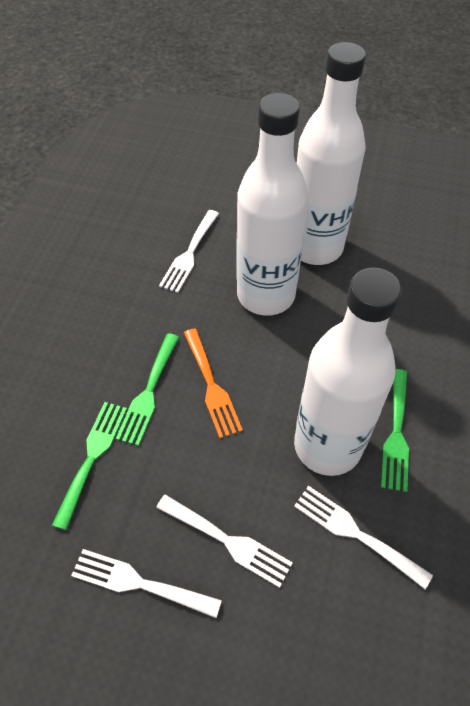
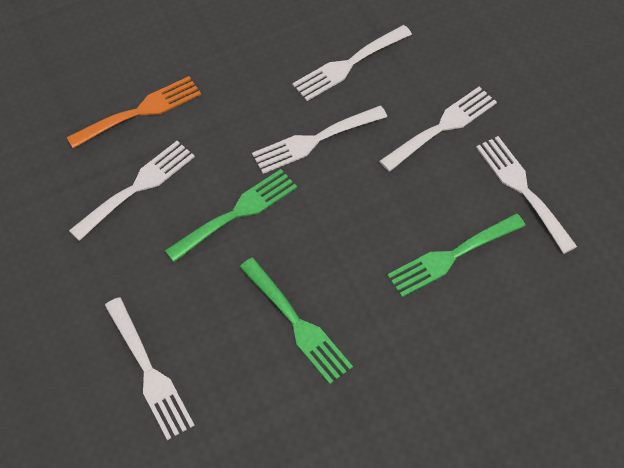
white bottle: 3 -> 0
white fork: 4 -> 6

